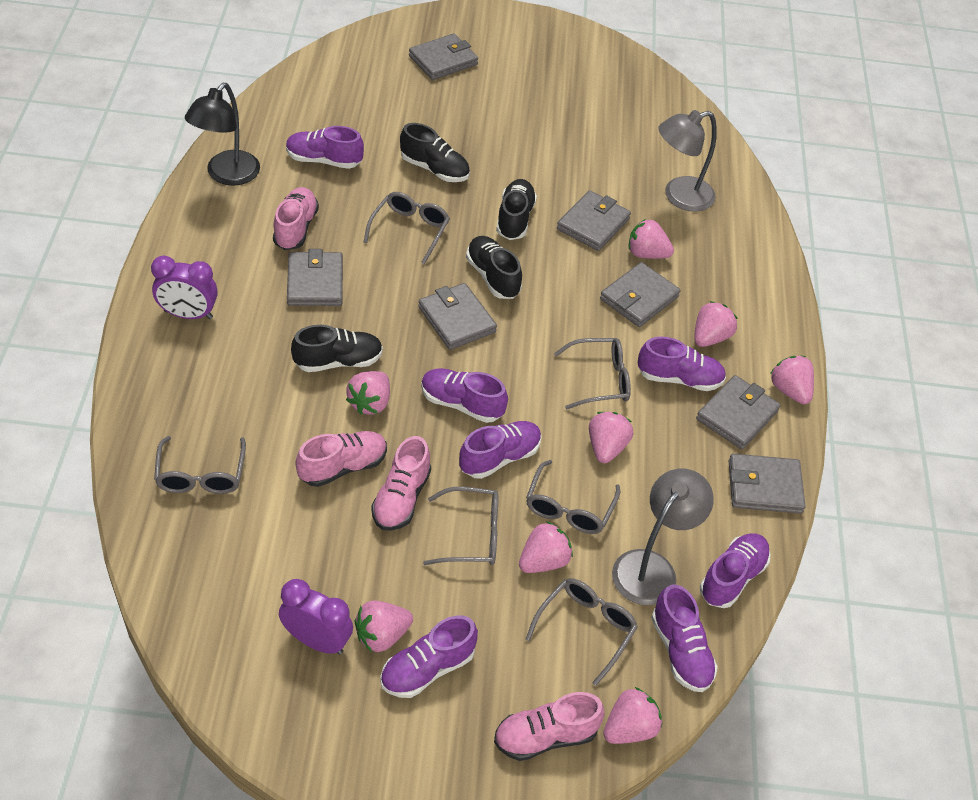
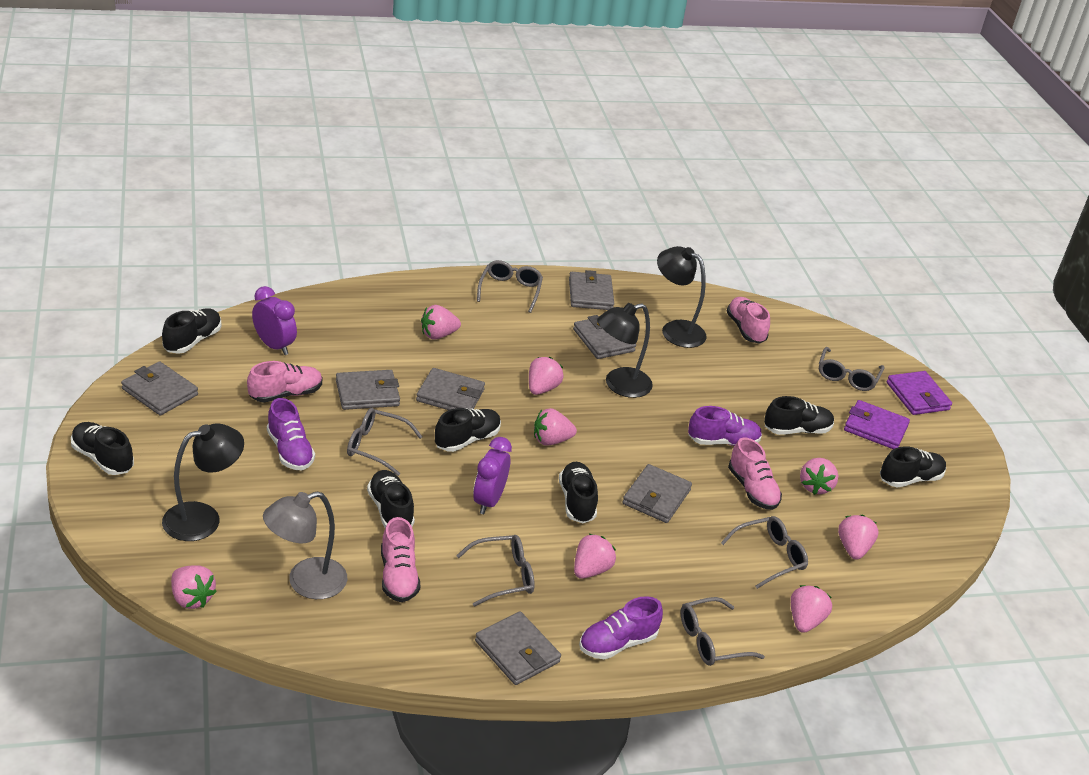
black lamp: 1 -> 3
black shoe: 4 -> 7
grey lamp: 2 -> 1
purple shoe: 7 -> 3
purple wallet: 0 -> 2

